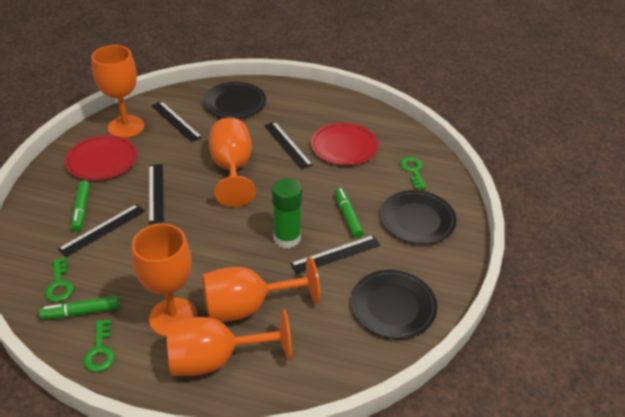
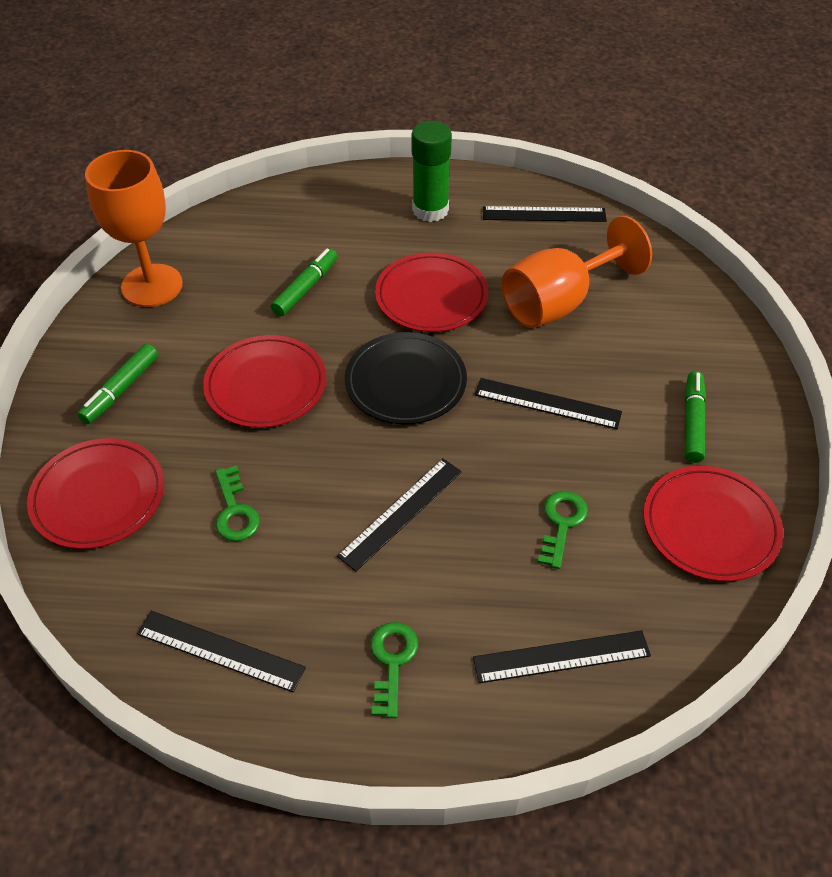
black plate: 3 -> 1
orange goblet: 5 -> 2
red plate: 2 -> 4

